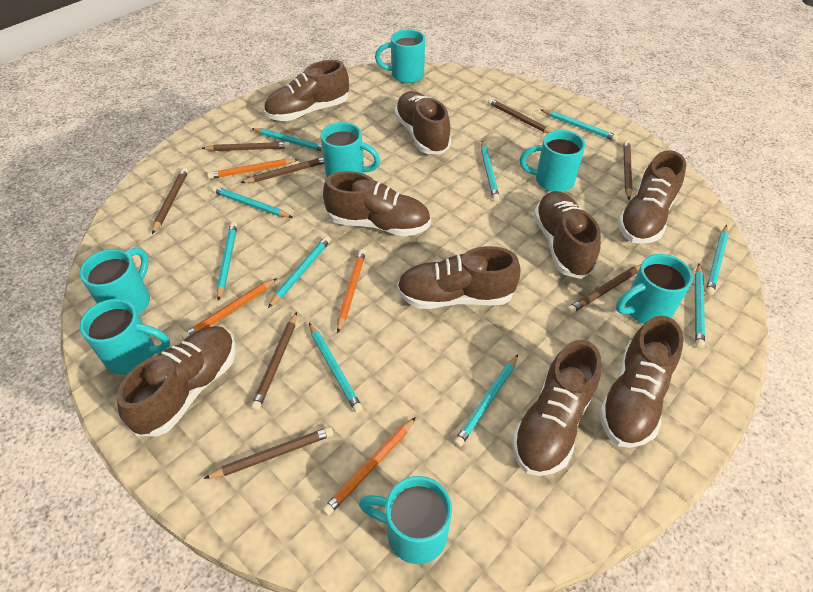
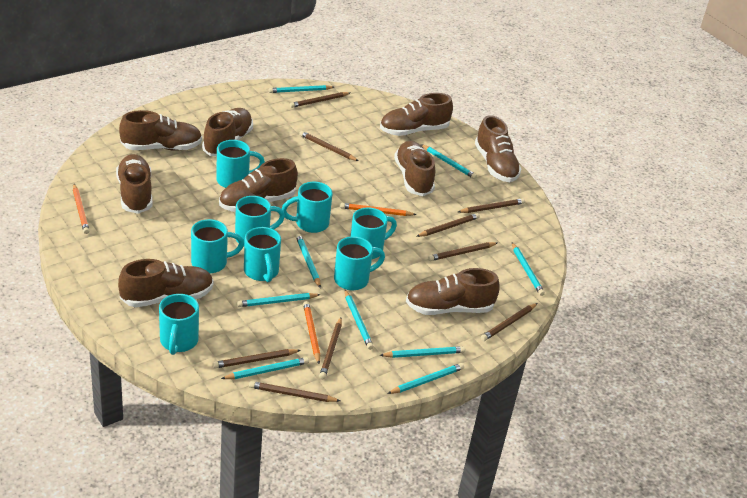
brown pencil: 8 -> 9
orange pencil: 4 -> 3
turquoise mug: 7 -> 8
turquoise pencil: 10 -> 9

